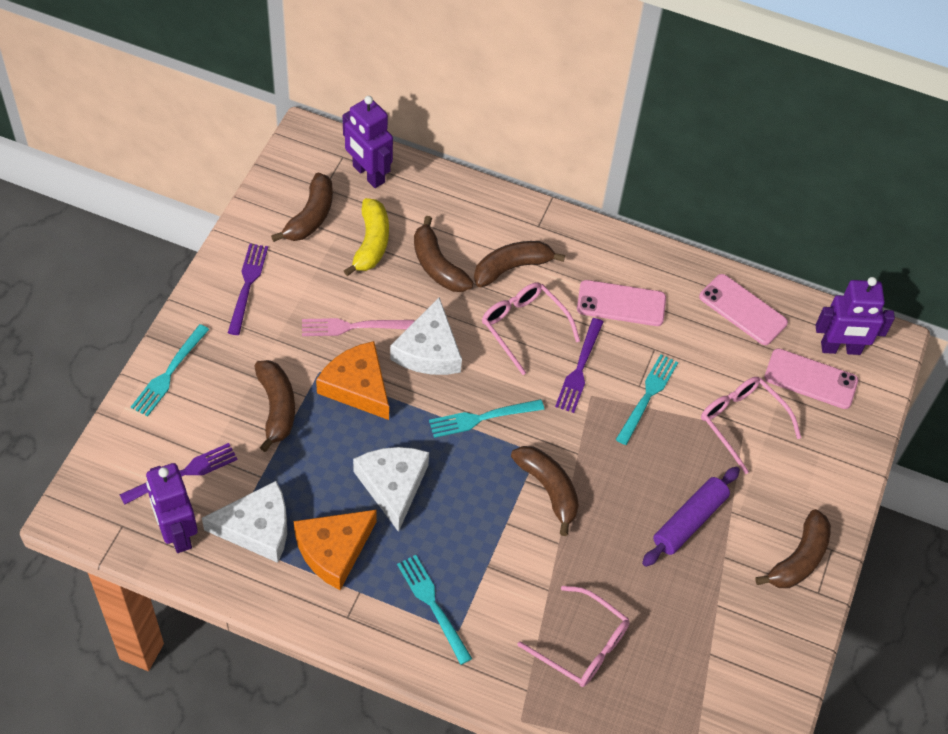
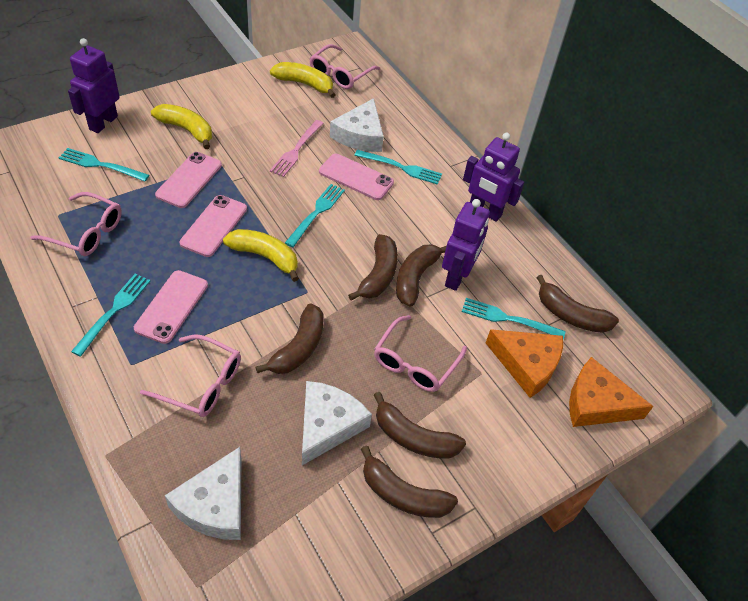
pink glasses: 3 -> 4
pink phone: 3 -> 4
purple fork: 3 -> 0
purple rolling pin: 1 -> 0
turquoise fork: 4 -> 5
yellow banana: 1 -> 3

